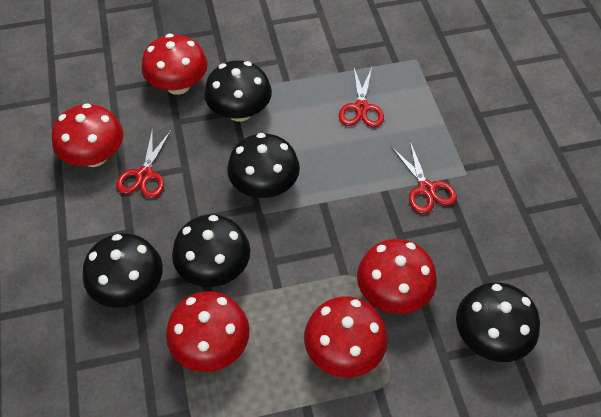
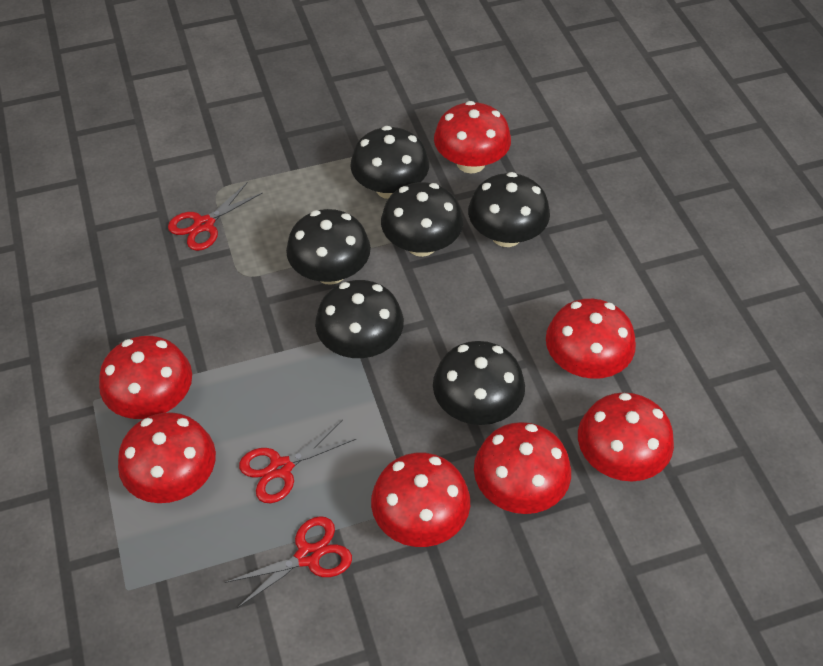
black mushroom: 5 -> 6
red mushroom: 5 -> 7

